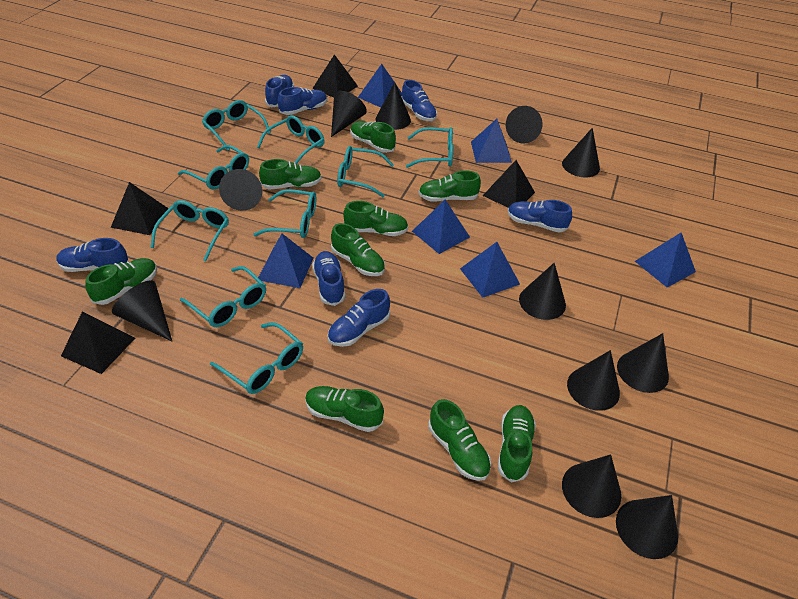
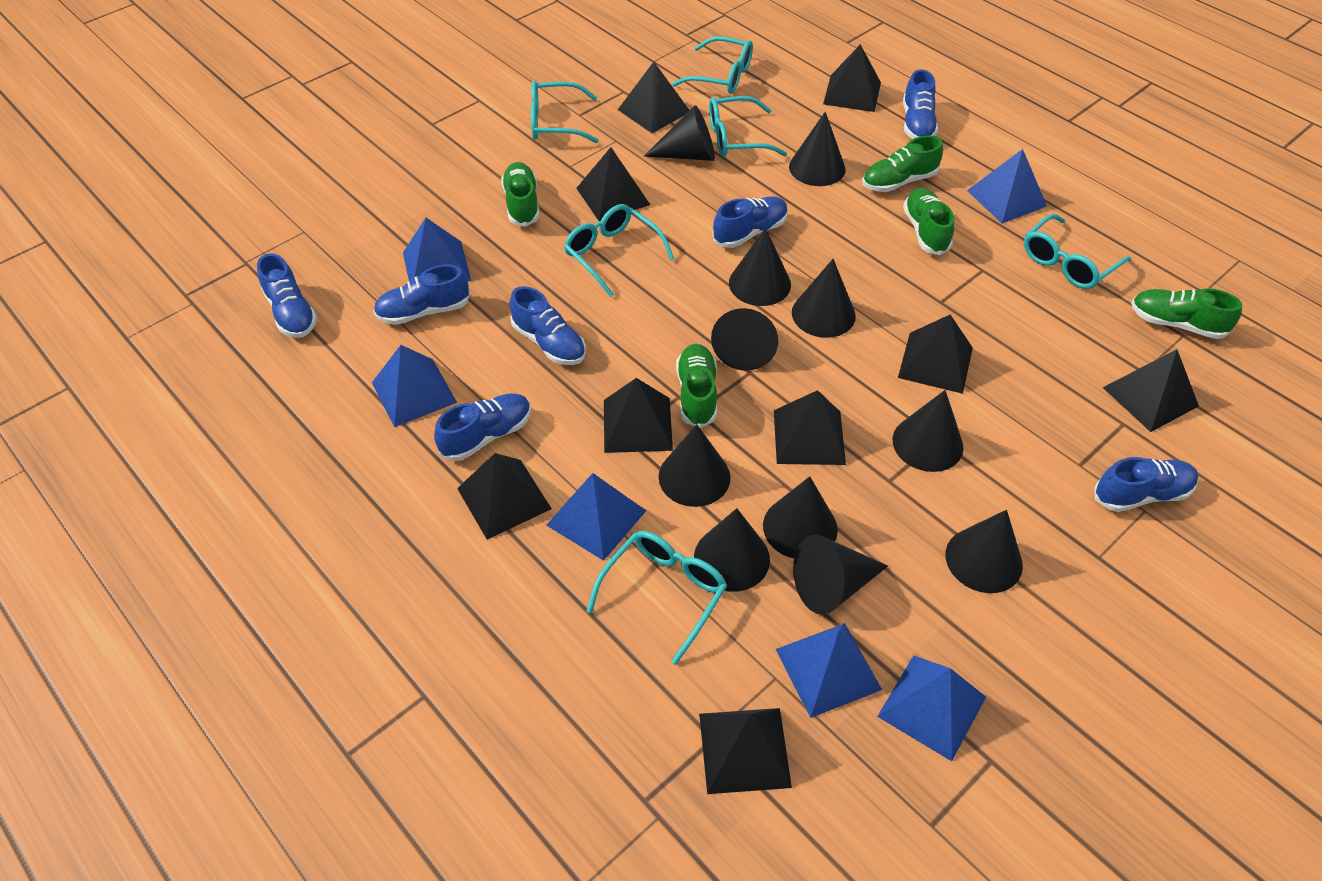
black pyramid: 4 -> 9
green shoe: 9 -> 5
turquoise glasses: 9 -> 6

